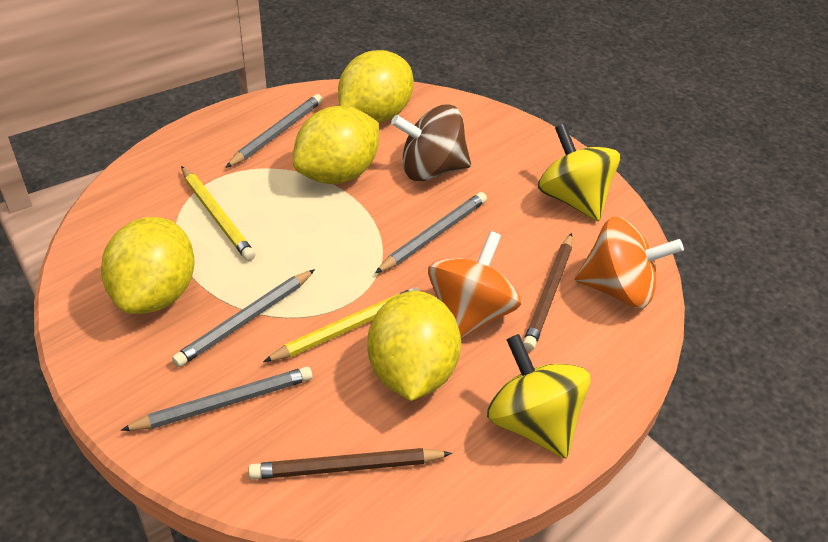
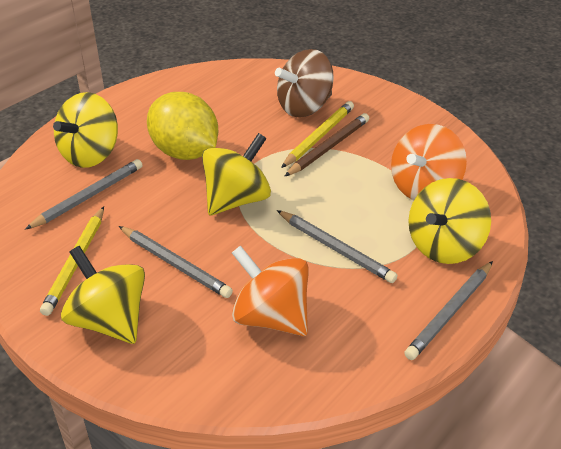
brown pencil: 2 -> 1
yellow lemon: 4 -> 1
yellow spinning top: 2 -> 4

